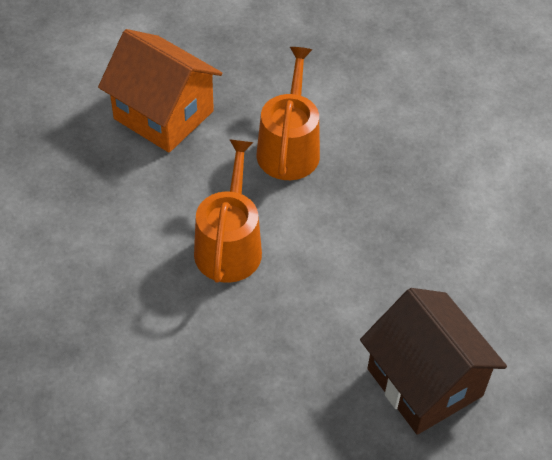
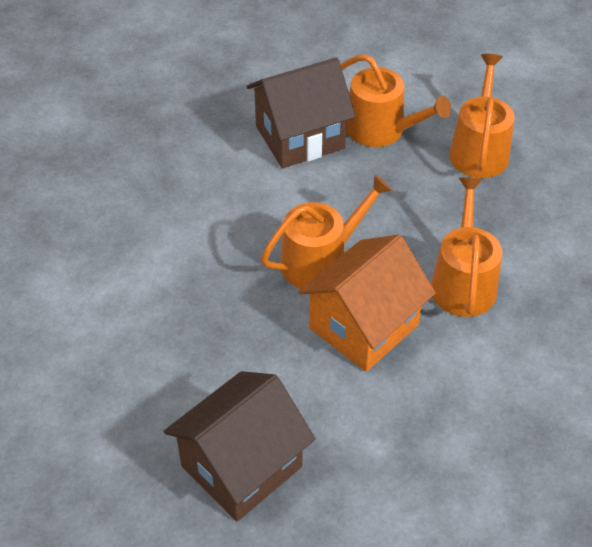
brown house: 1 -> 2
orange watering can: 2 -> 4

